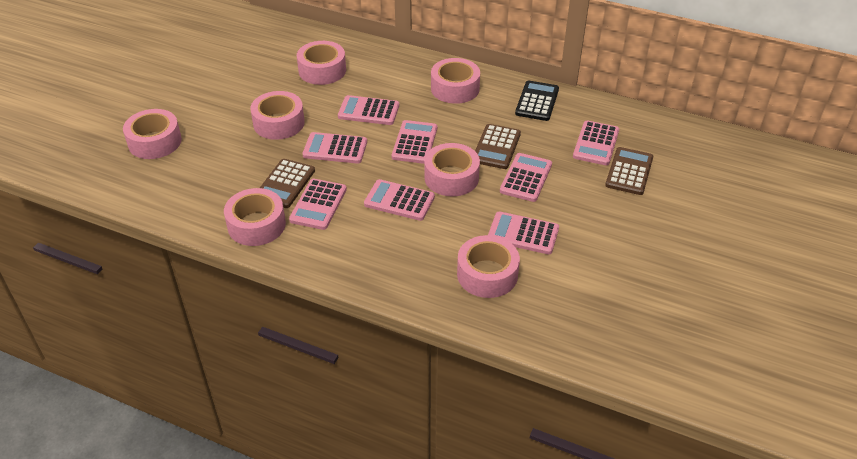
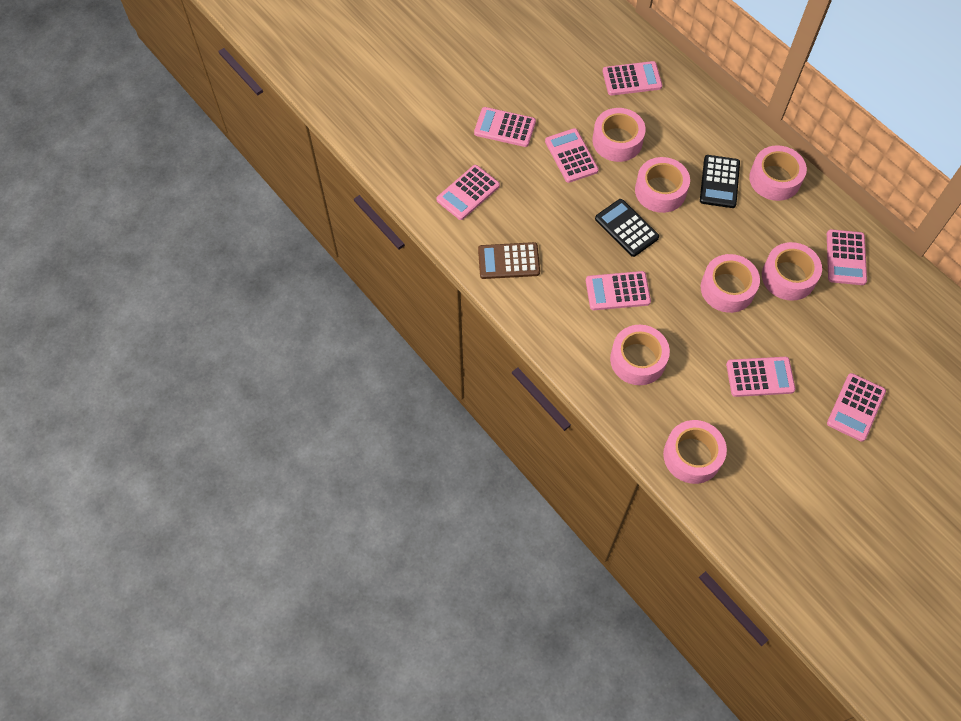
black calculator: 1 -> 2
brown calculator: 3 -> 1

